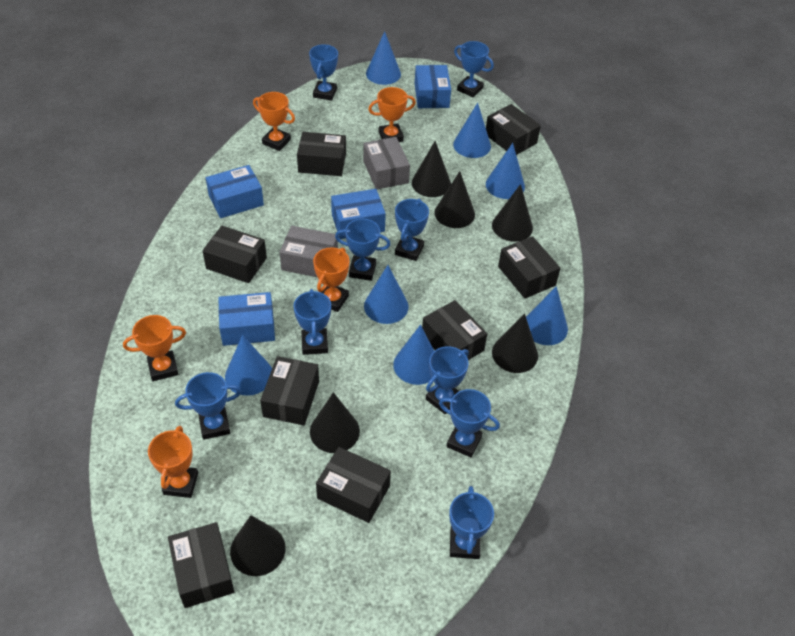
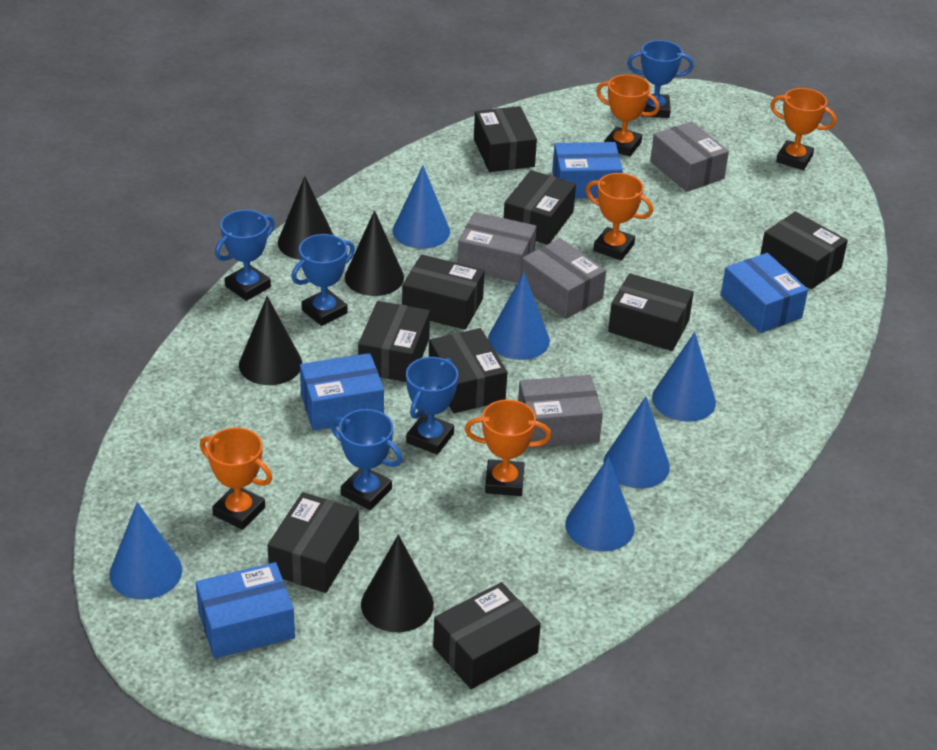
black box: 8 -> 9
black cone: 6 -> 4
blue cone: 7 -> 6
blue trophy: 9 -> 5
grey box: 2 -> 4

